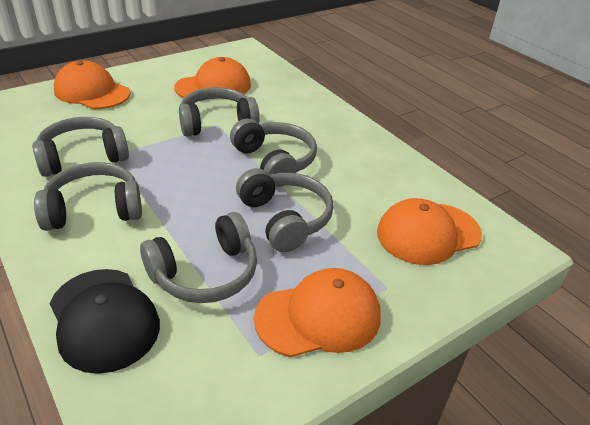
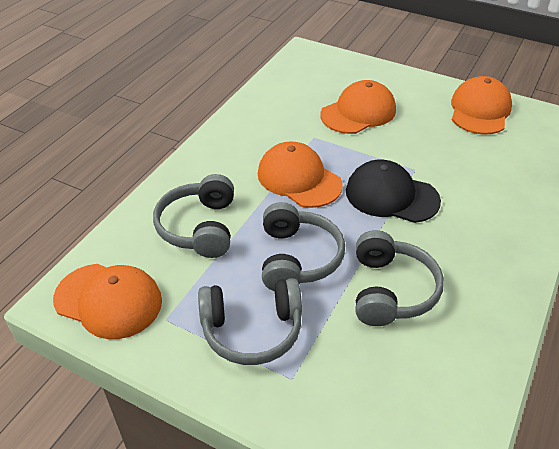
grey headphones: 6 -> 4

